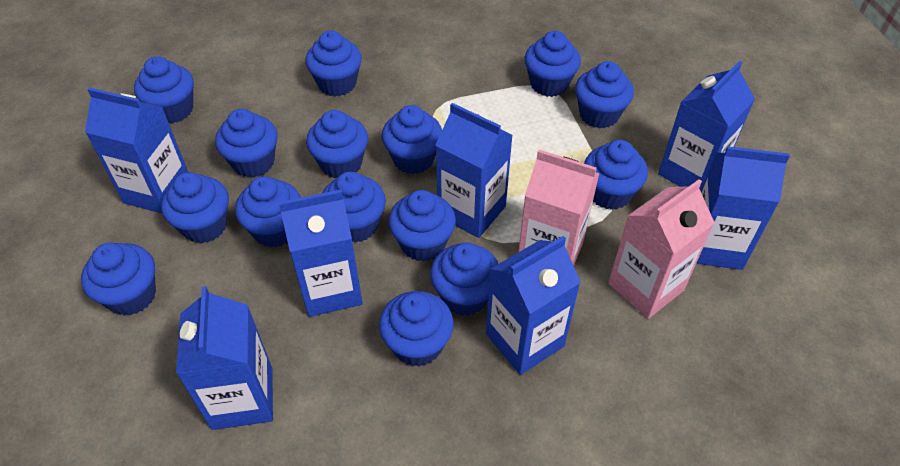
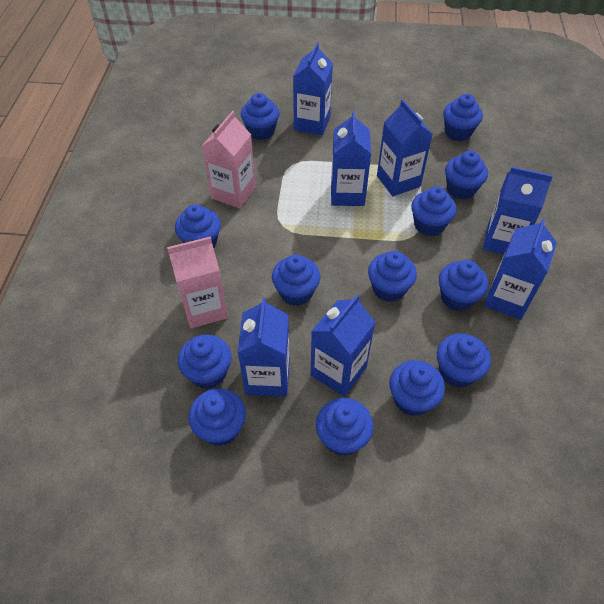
blue cupcake: 15 -> 13

